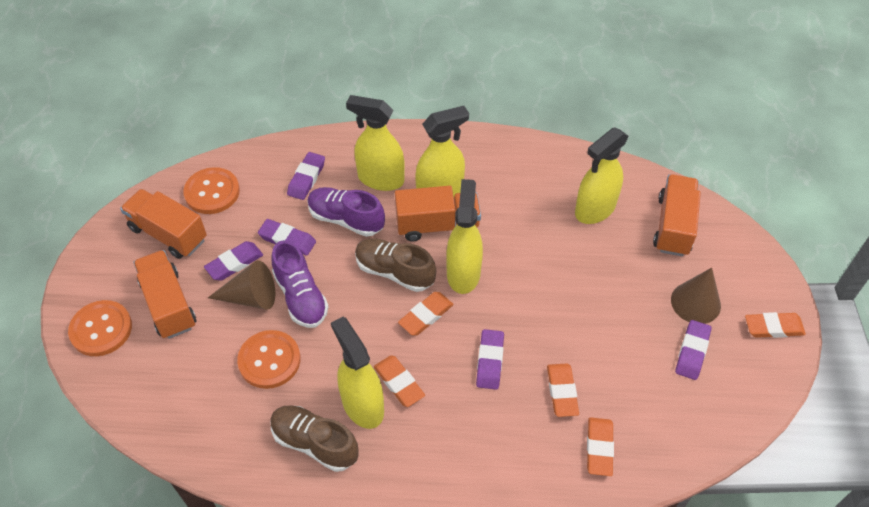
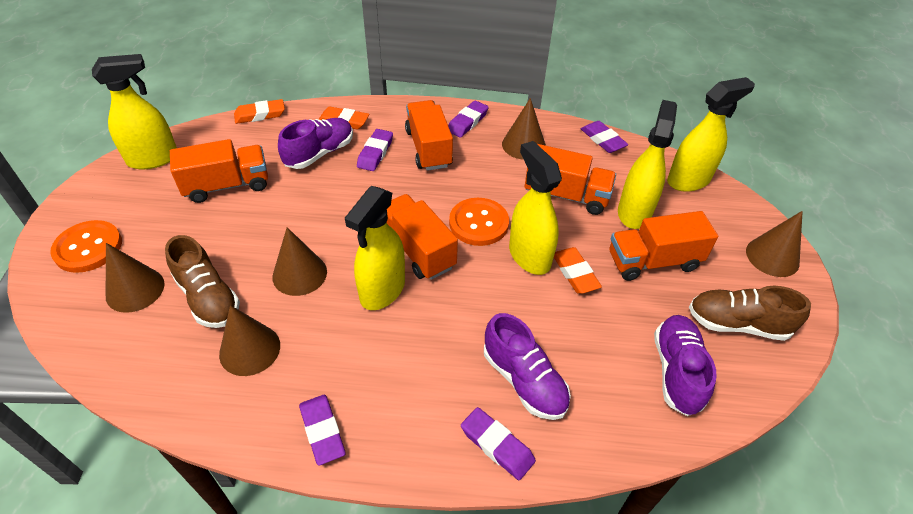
brown cone: 2 -> 5
orange button: 3 -> 2
orange eraser: 5 -> 3
orange truck: 4 -> 5
purple shoe: 2 -> 3

